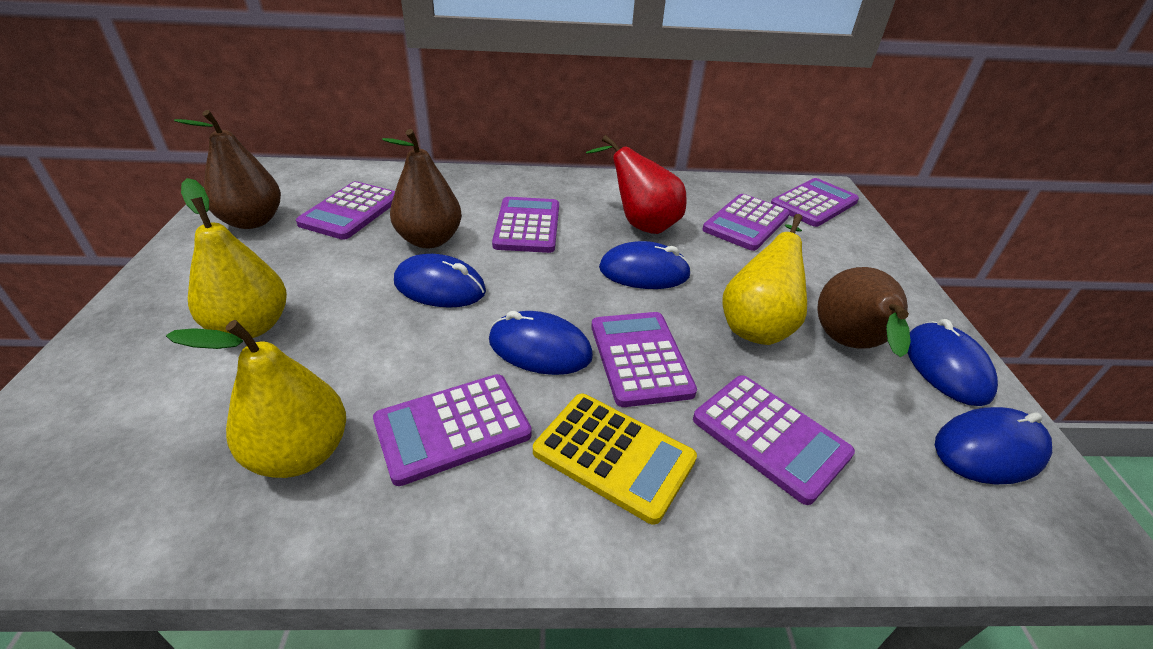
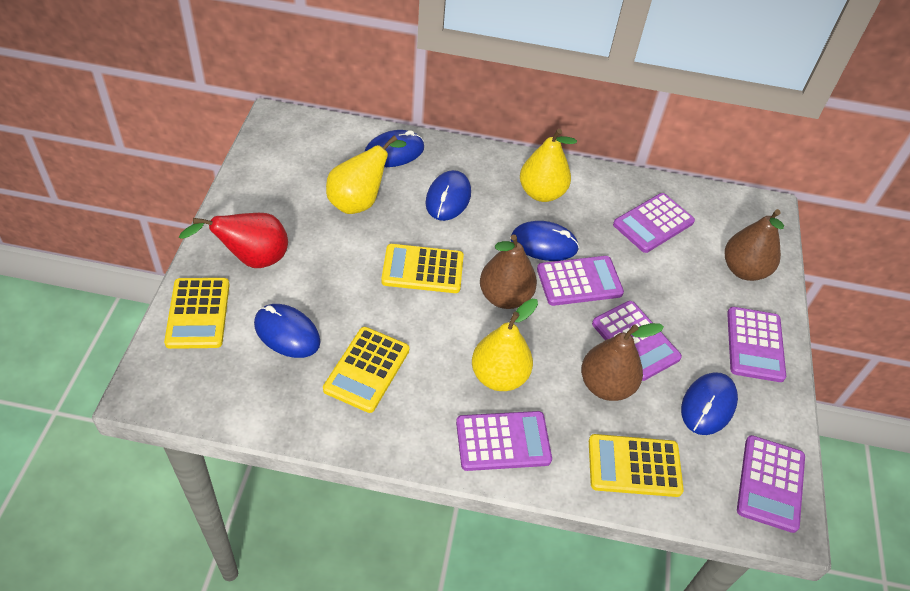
purple calculator: 7 -> 6
yellow calculator: 1 -> 4

